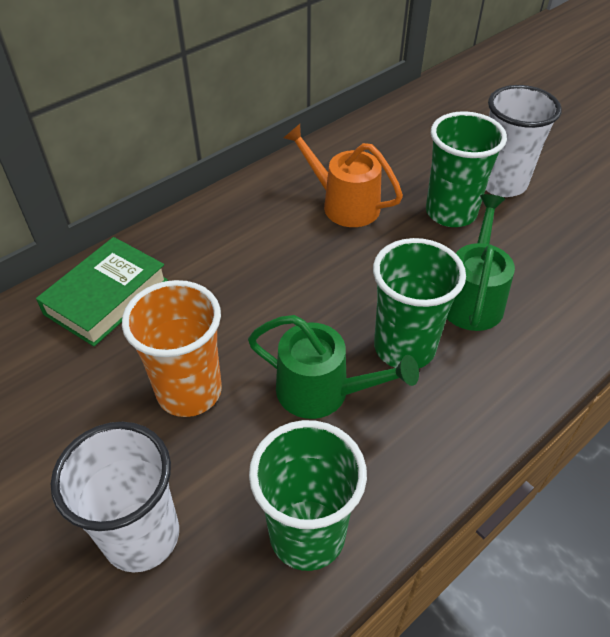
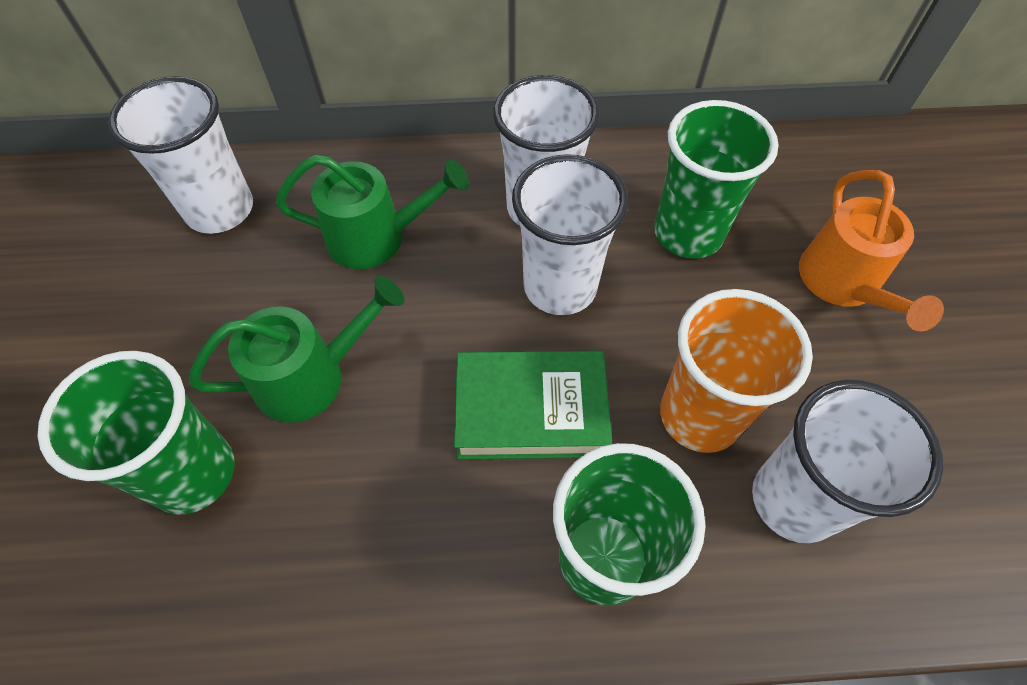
white cup: 2 -> 4

